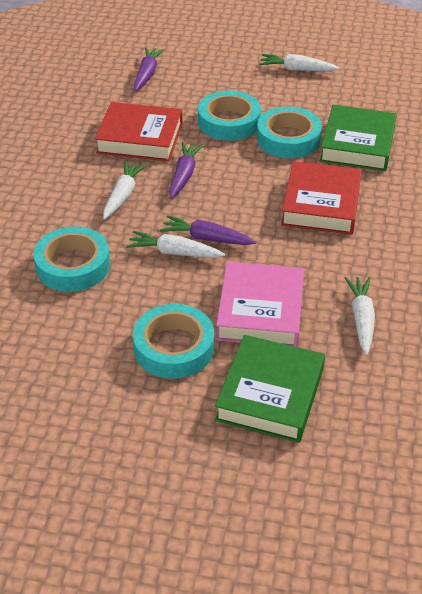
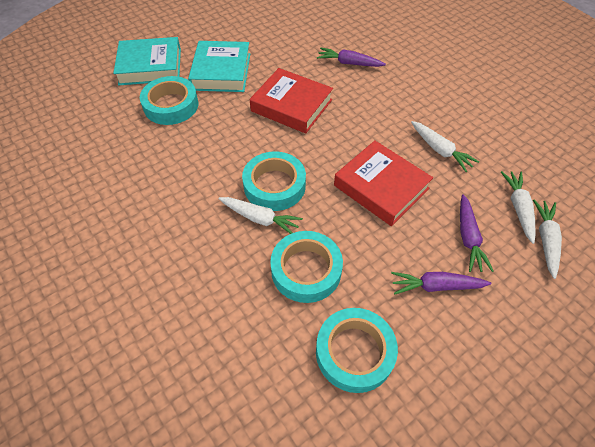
green book: 2 -> 0
pink book: 1 -> 0
turquoise book: 0 -> 2

